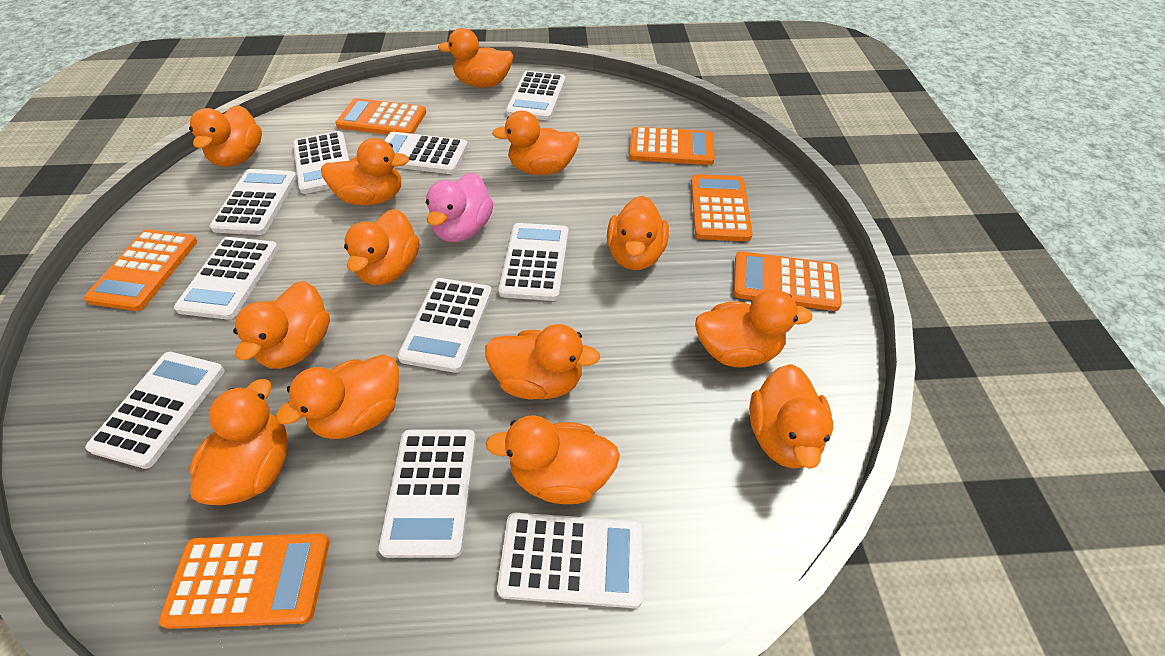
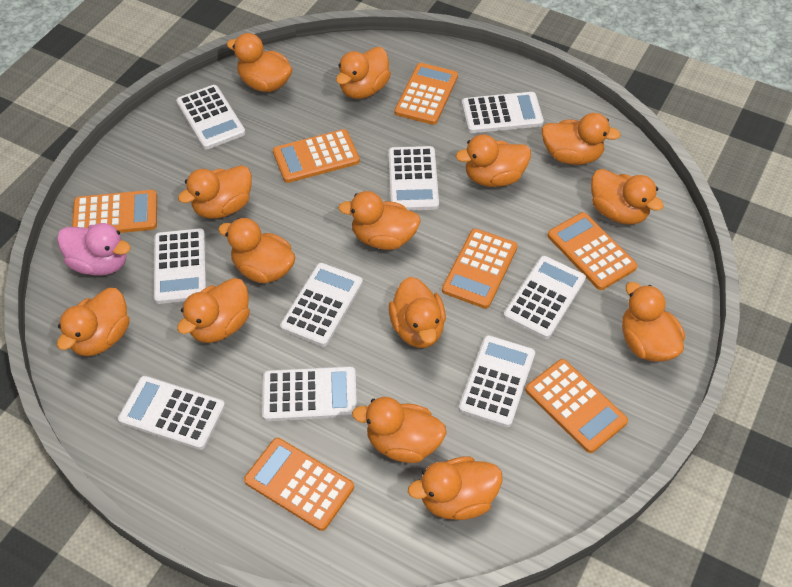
orange calculator: 6 -> 7
orange duck: 13 -> 14
white calculator: 10 -> 9

